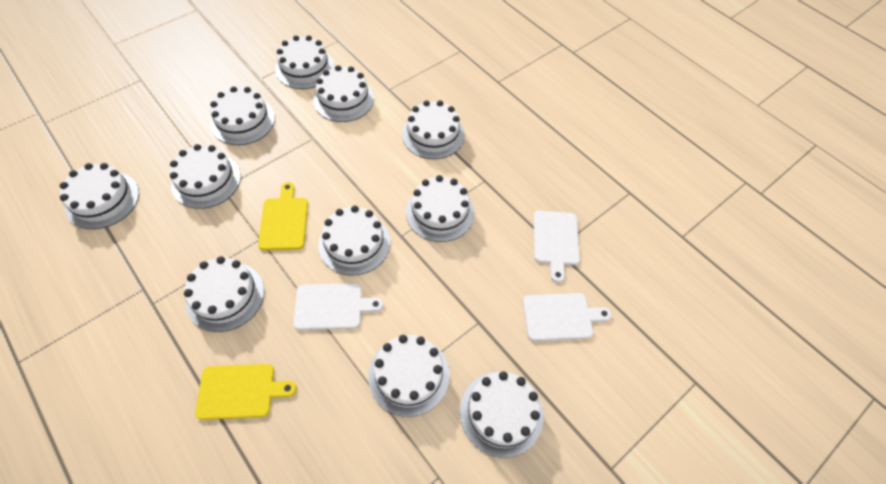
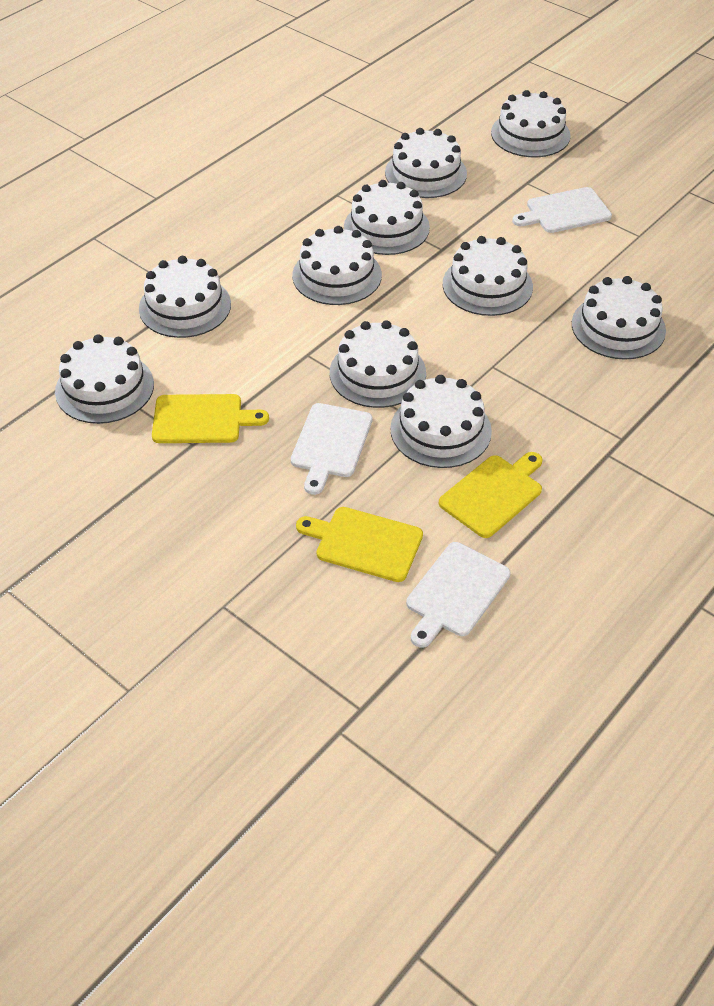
white cake: 11 -> 10
yellow cutting board: 2 -> 3

